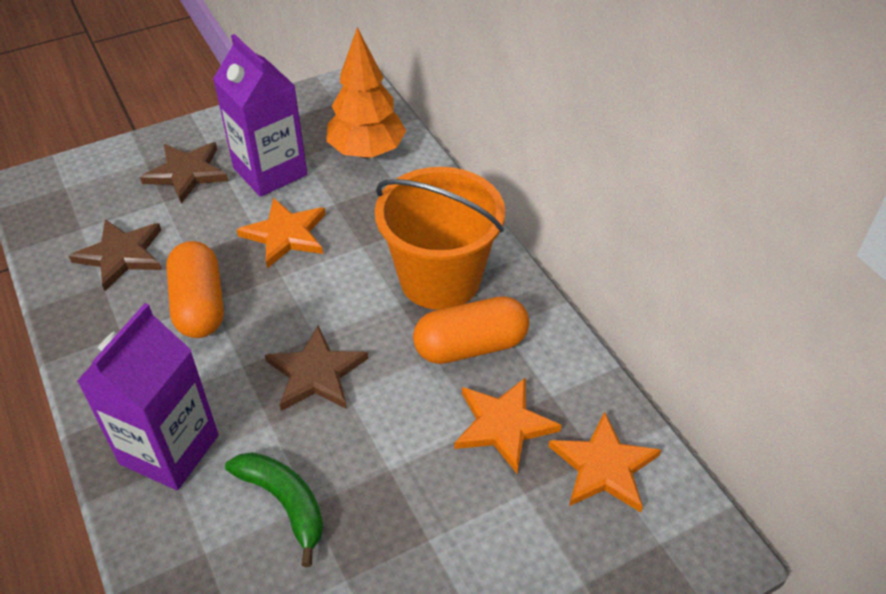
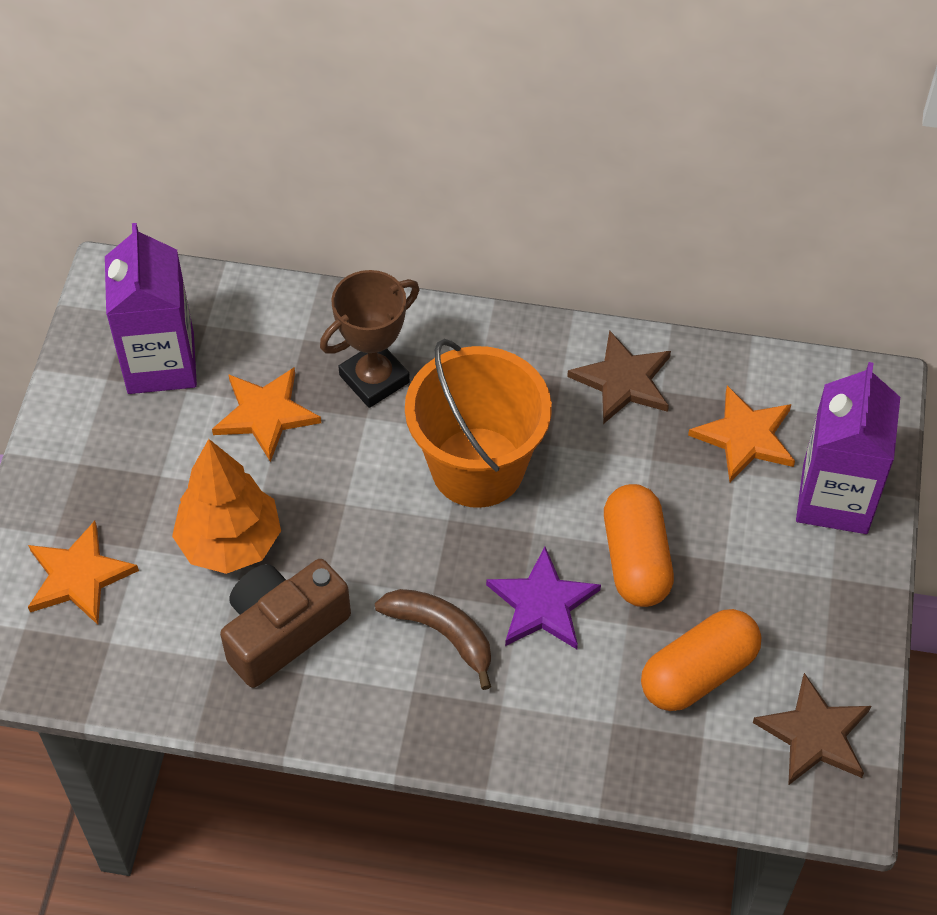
brown banana: 0 -> 1
brown camera: 0 -> 1
brown star: 3 -> 2
brown trophy: 0 -> 1
green banana: 1 -> 0
purple star: 0 -> 1

